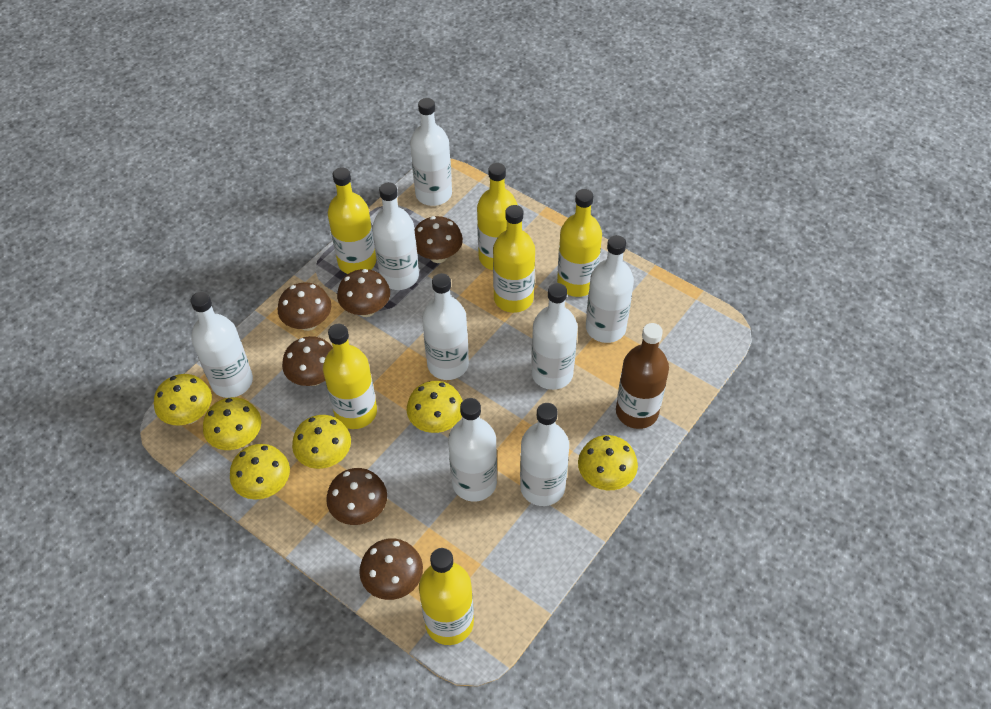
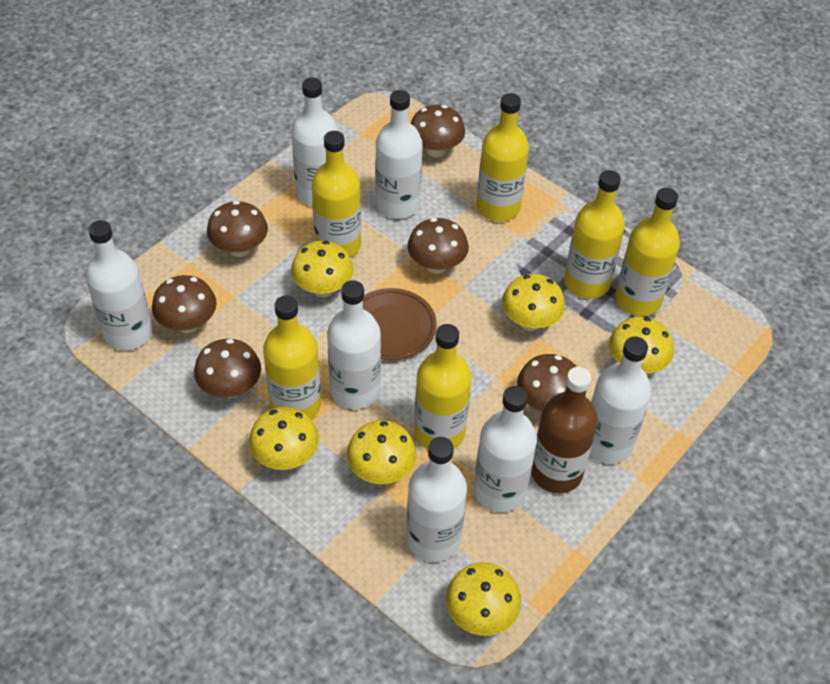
brown plate: 0 -> 1
white bottle: 8 -> 7

